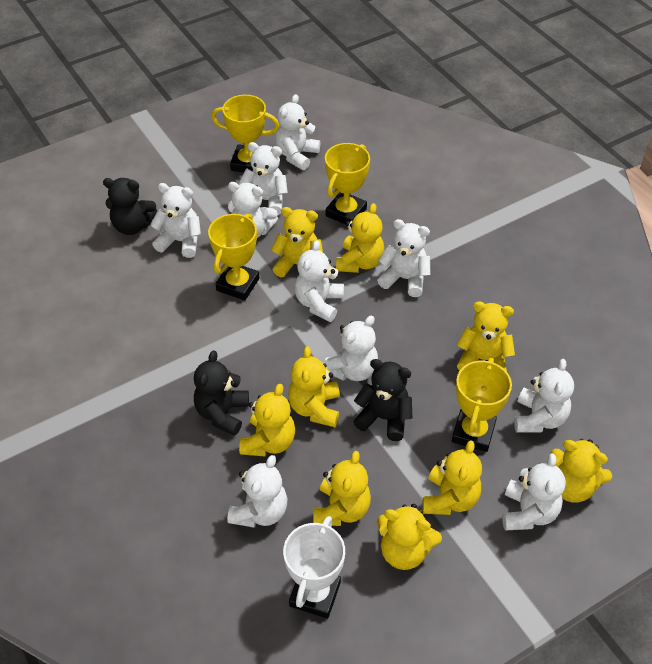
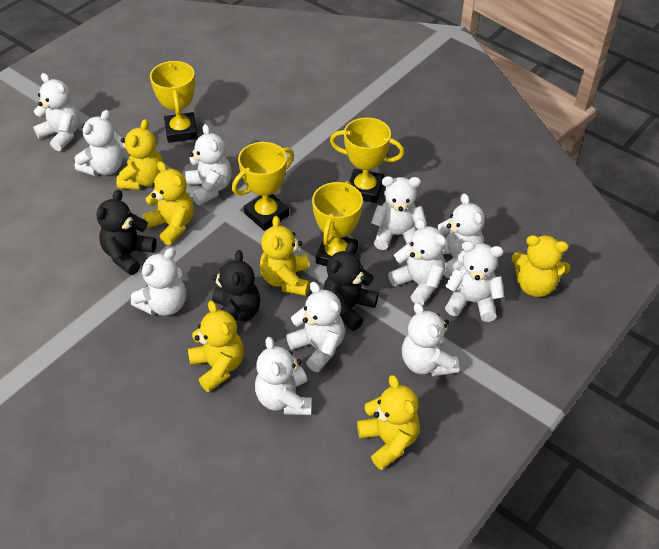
white teddy bear: 10 -> 11
white trophy: 1 -> 0
yellow teddy bear: 9 -> 6

